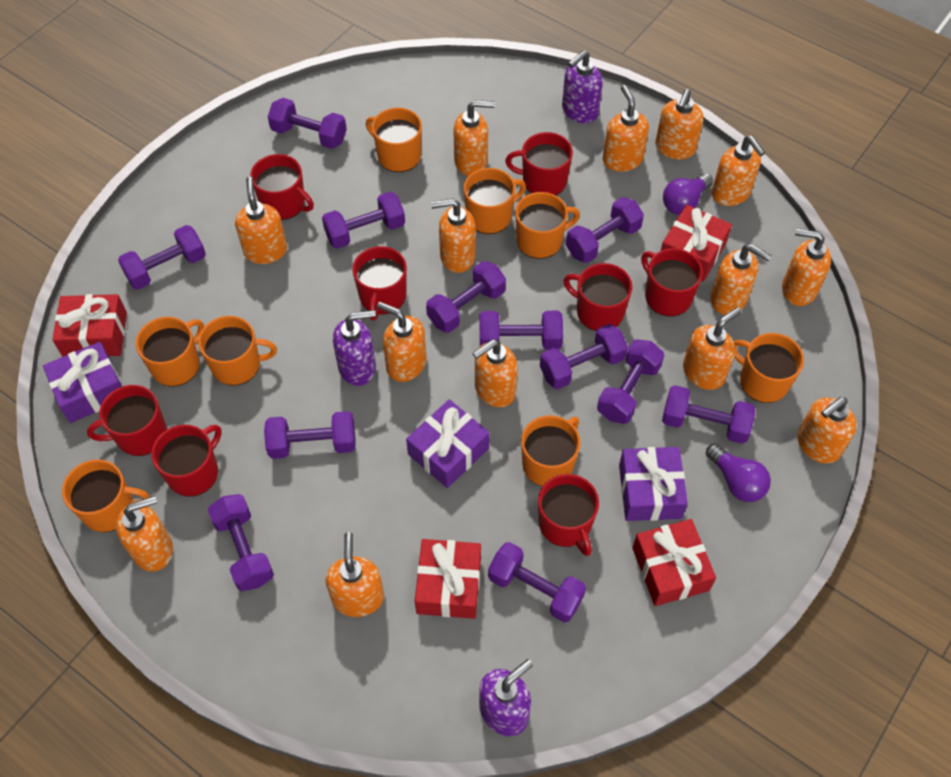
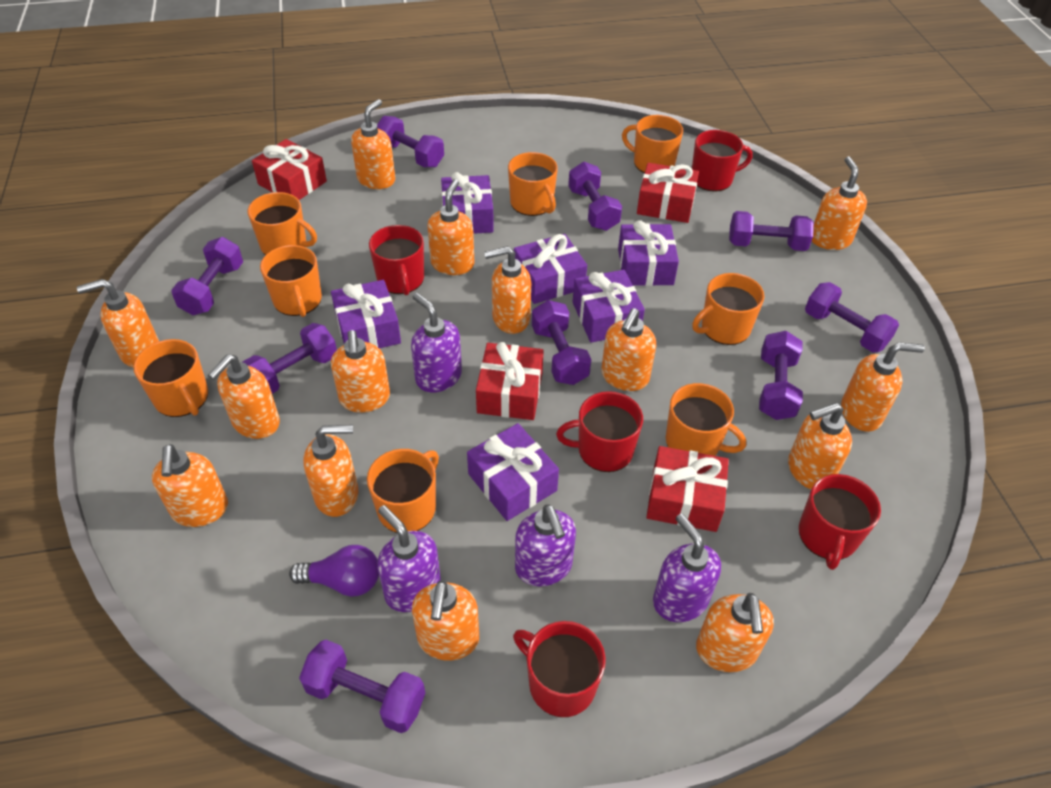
purple dumbbell: 12 -> 9
purple gift: 3 -> 6
purple light bulb: 2 -> 1
purple soap dispenser: 3 -> 4
red mug: 8 -> 5

